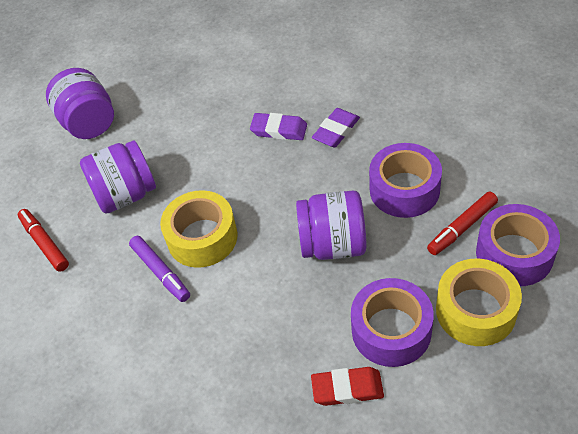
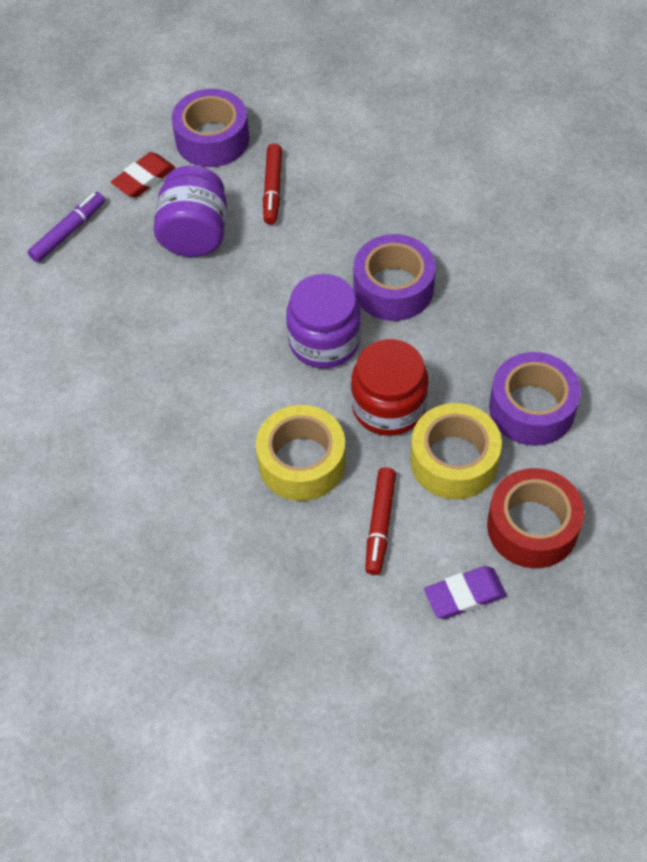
purple eraser: 2 -> 1
purple jar: 3 -> 2
red jar: 0 -> 1
red tape: 0 -> 1

